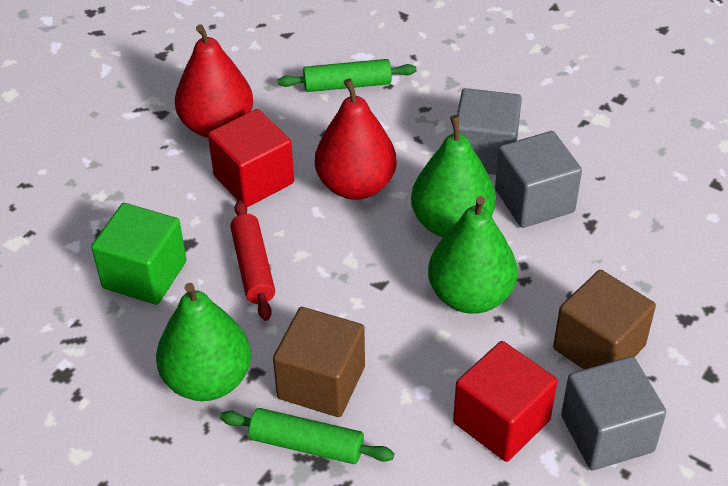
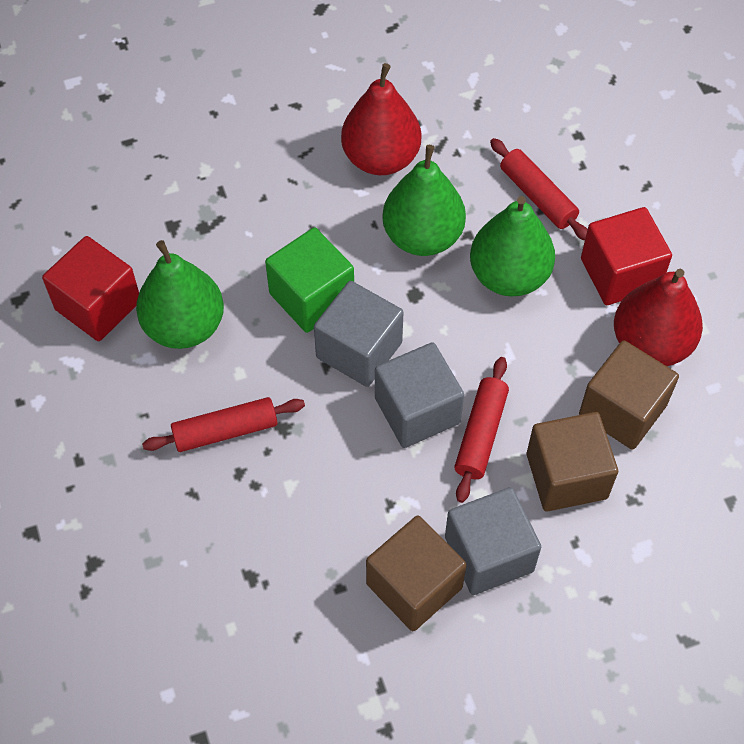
brown cube: 2 -> 3
green rolling pin: 2 -> 0
red rolling pin: 1 -> 3

